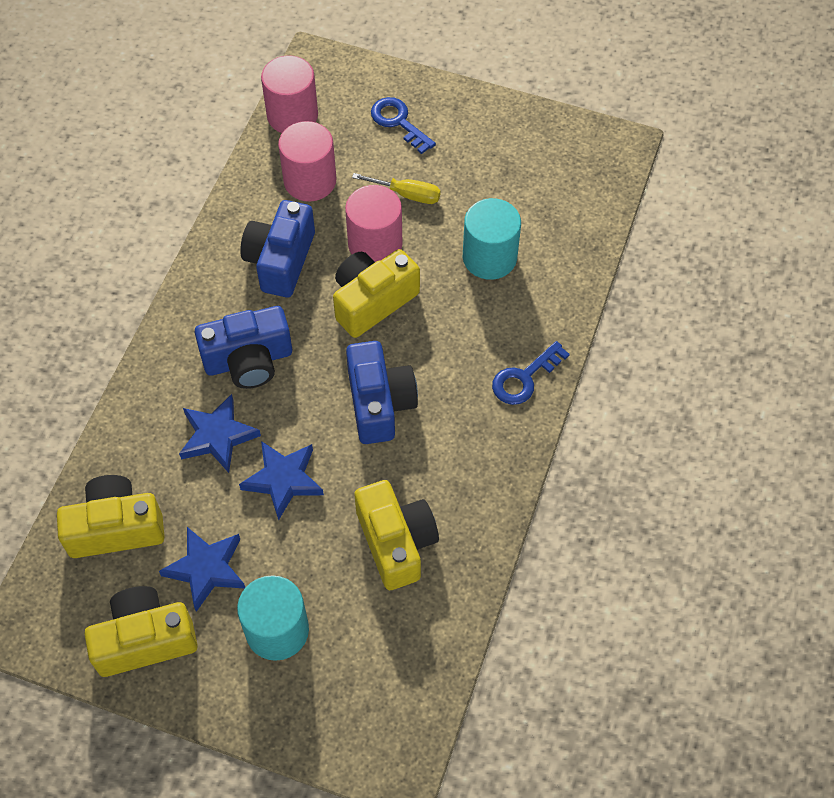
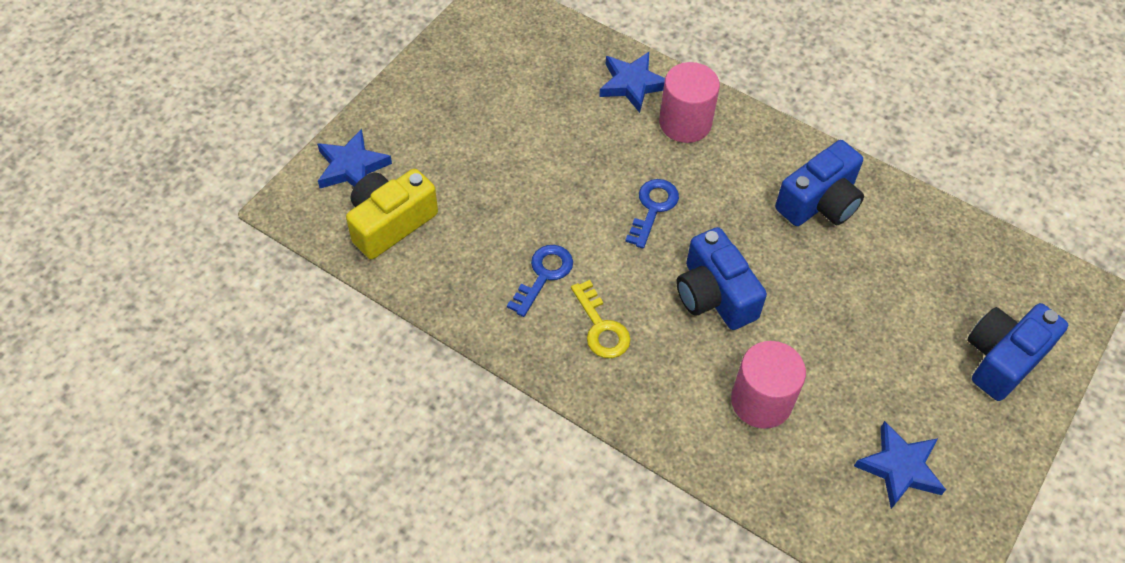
pink cylinder: 3 -> 2
turquoise cylinder: 2 -> 0
yellow camera: 4 -> 1
yellow key: 0 -> 1
yellow screwdriver: 1 -> 0

